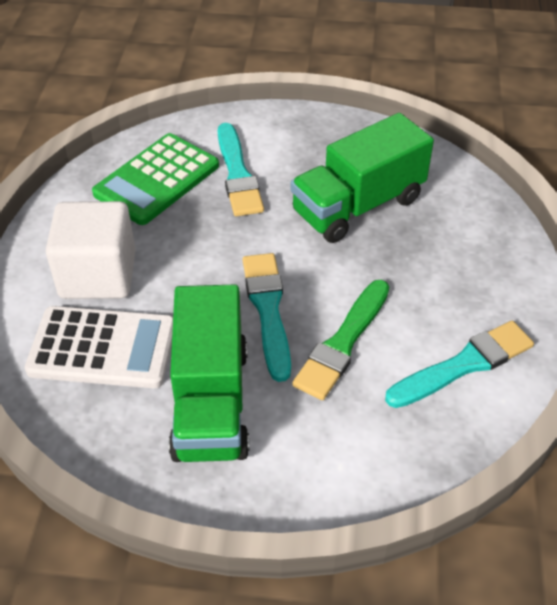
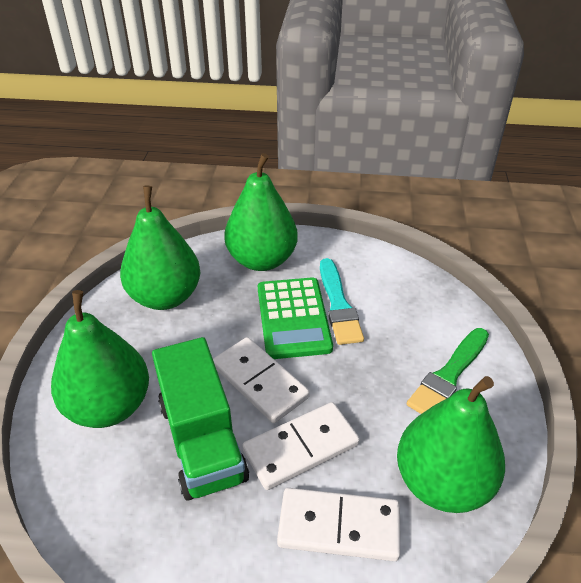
green pear: 0 -> 4
green truck: 2 -> 1
turquoise brush: 3 -> 1
white calculator: 1 -> 0
white cube: 1 -> 0
white domino: 0 -> 3

